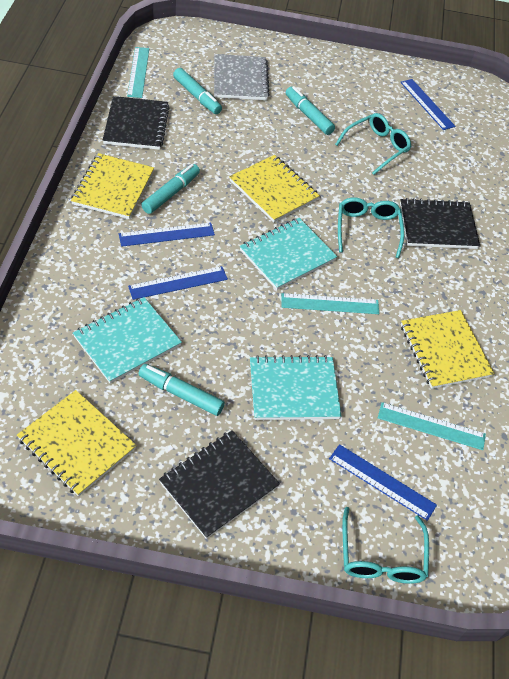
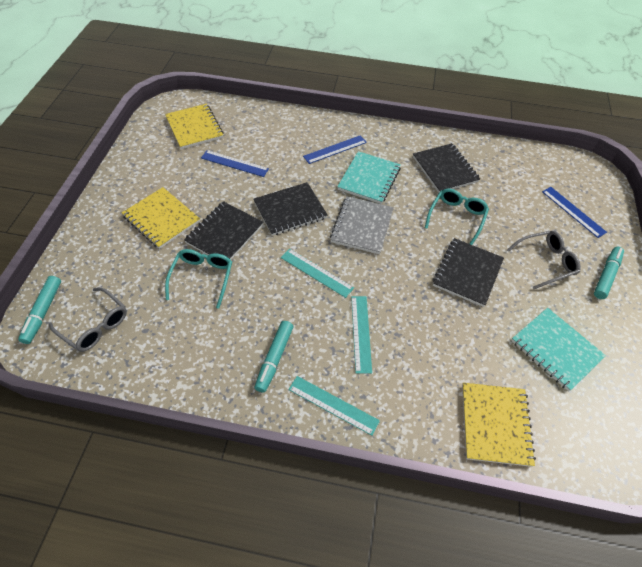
black notebook: 3 -> 4
blue ruler: 4 -> 3
grey glasses: 0 -> 2
turquoise glasses: 3 -> 2
turquoise marker: 4 -> 3
turquoise notebook: 3 -> 2
yellow notebook: 4 -> 3

